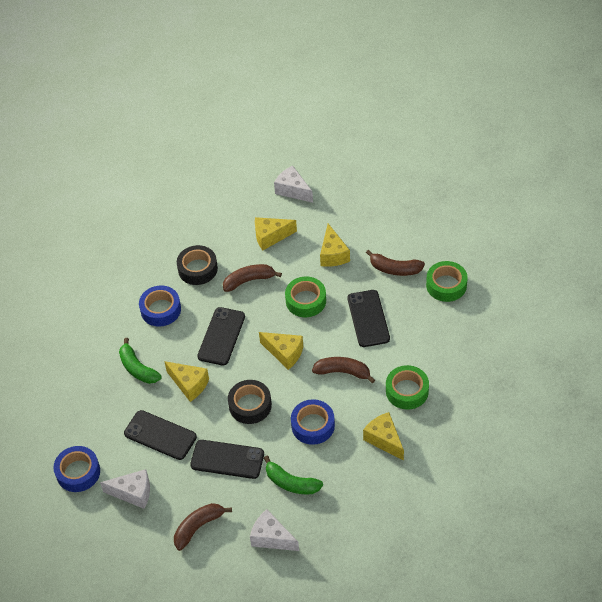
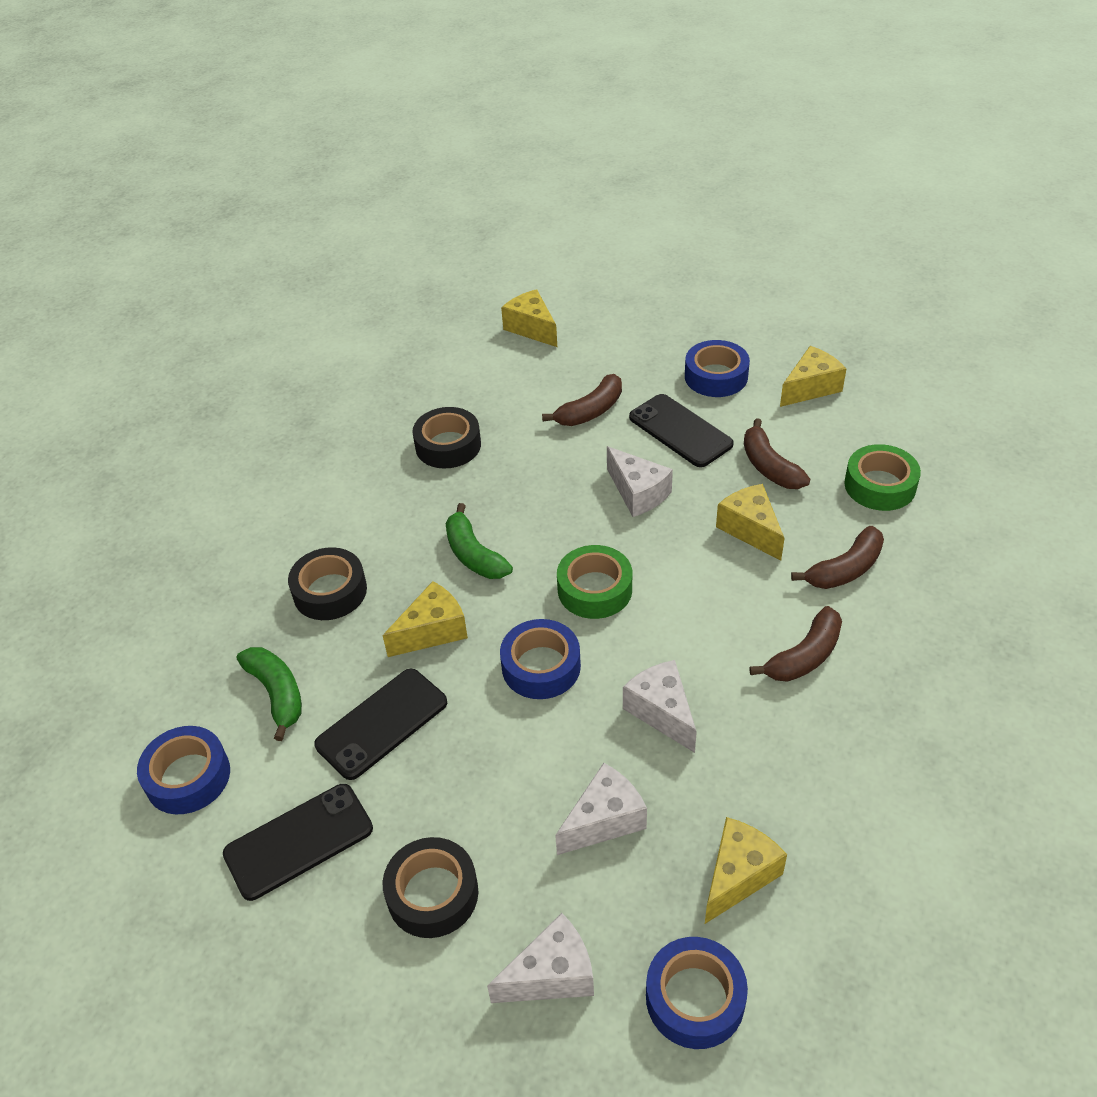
black phone: 4 -> 3
black tape: 2 -> 3
blue tape: 3 -> 4
green tape: 3 -> 2
white cheese: 3 -> 4

